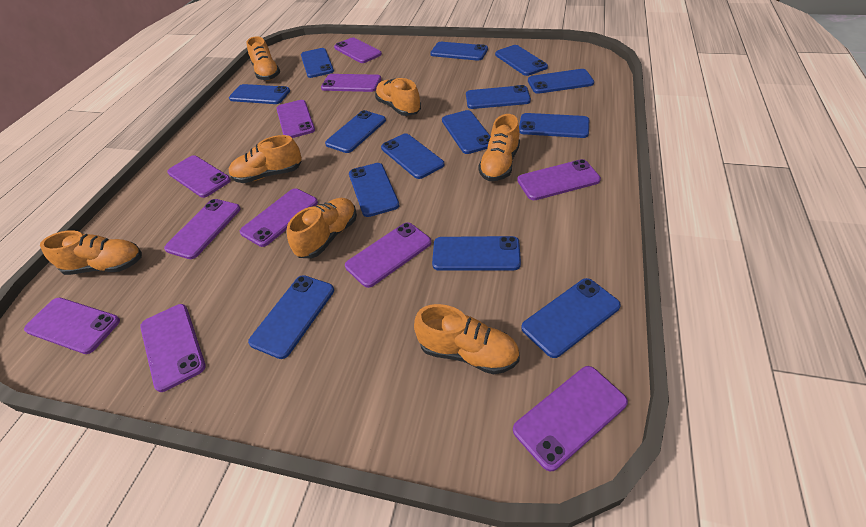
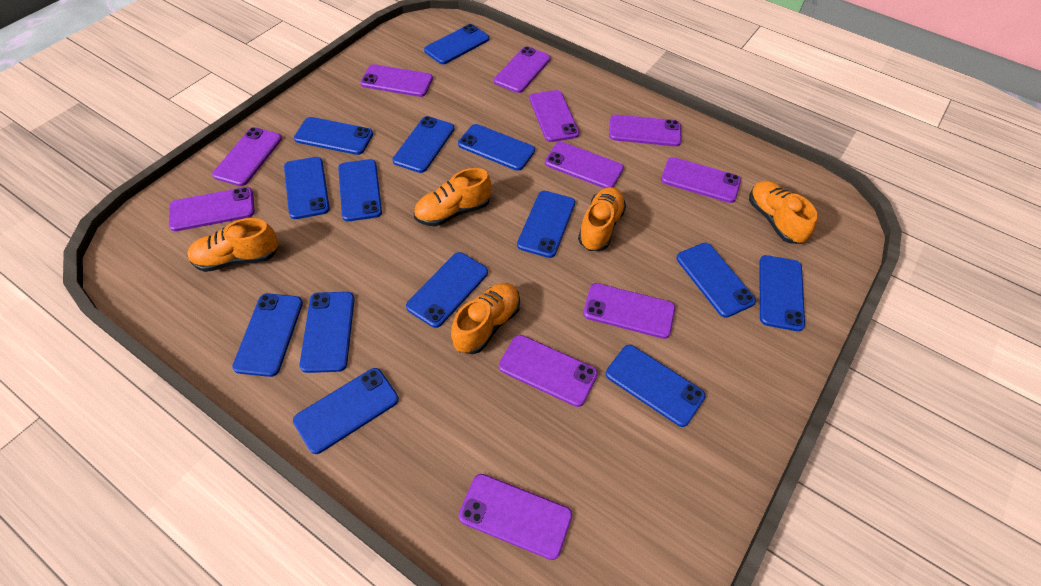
orange shoe: 7 -> 5

